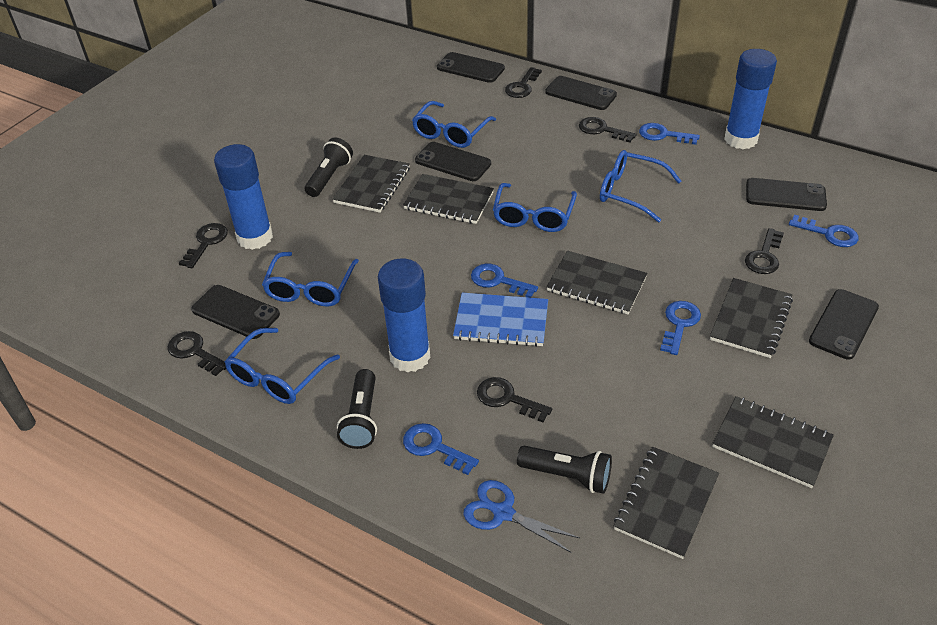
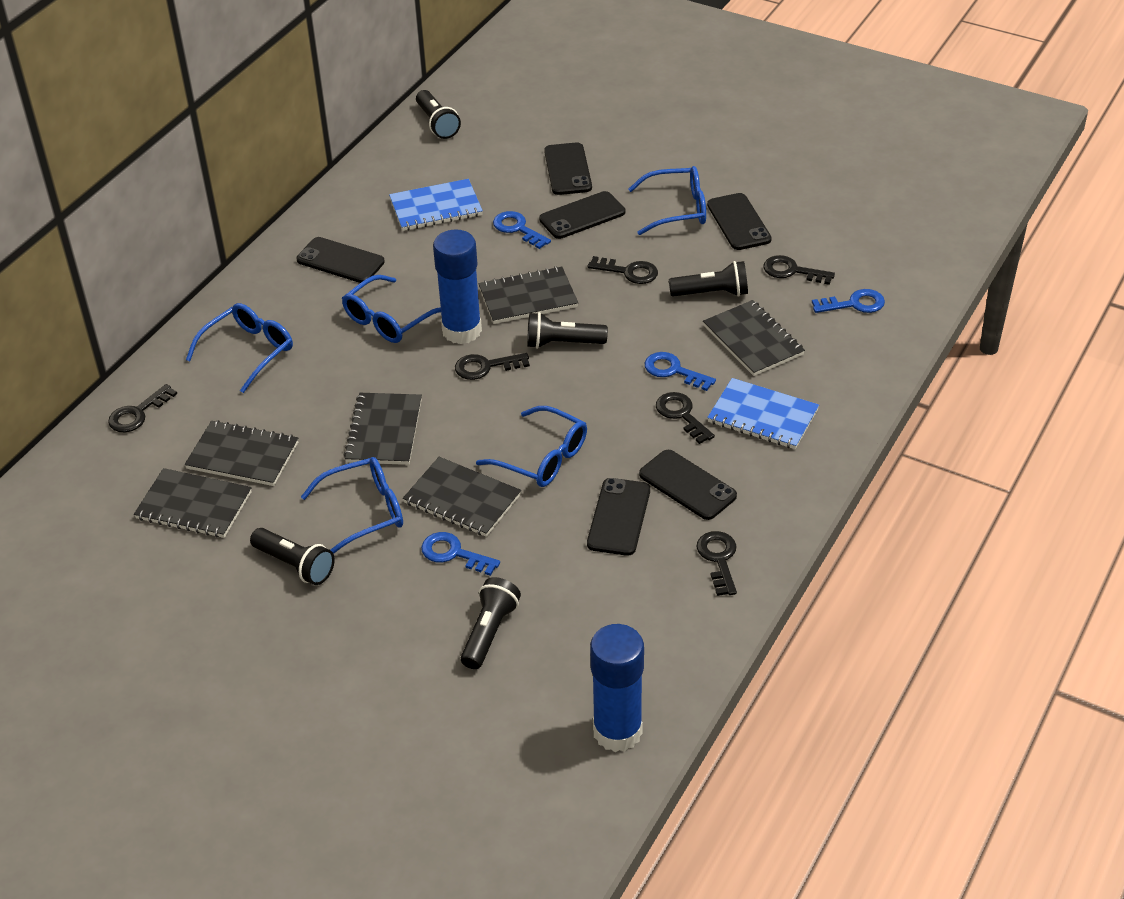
black flashlight: 3 -> 5
blue glue stick: 3 -> 2
blue key: 5 -> 4
blue notebook: 1 -> 2
blue scissors: 1 -> 0

